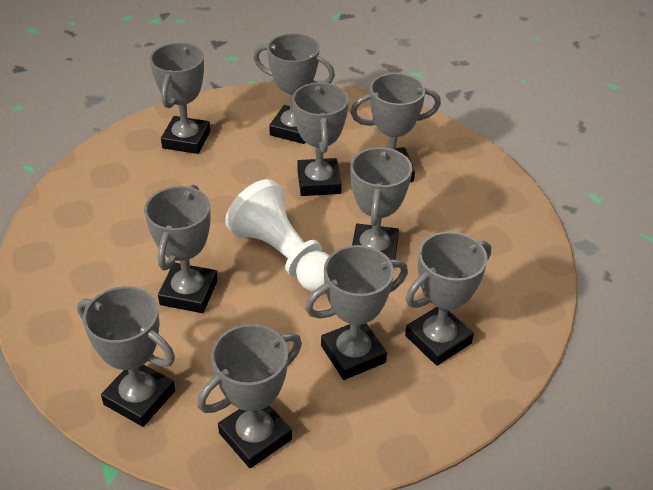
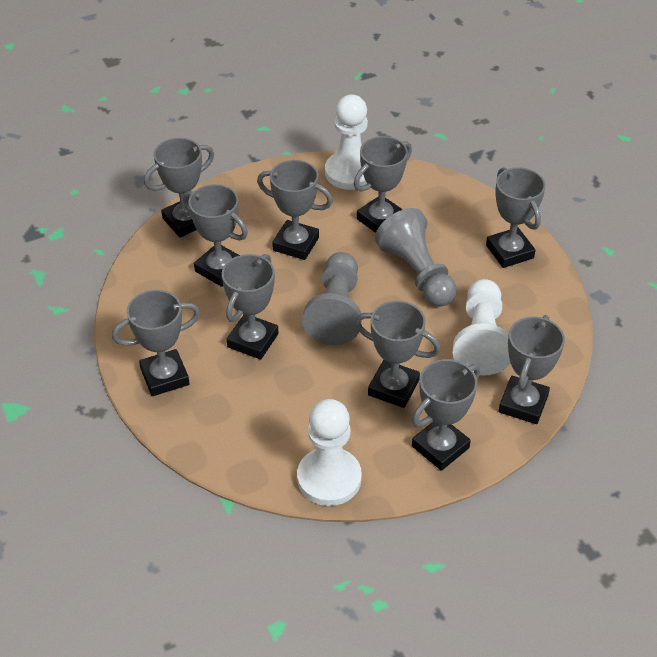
grey pawn: 0 -> 2
white pawn: 1 -> 3

